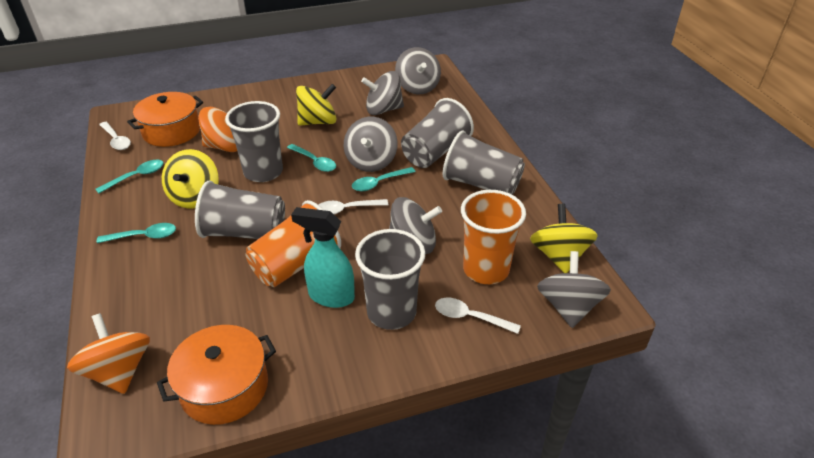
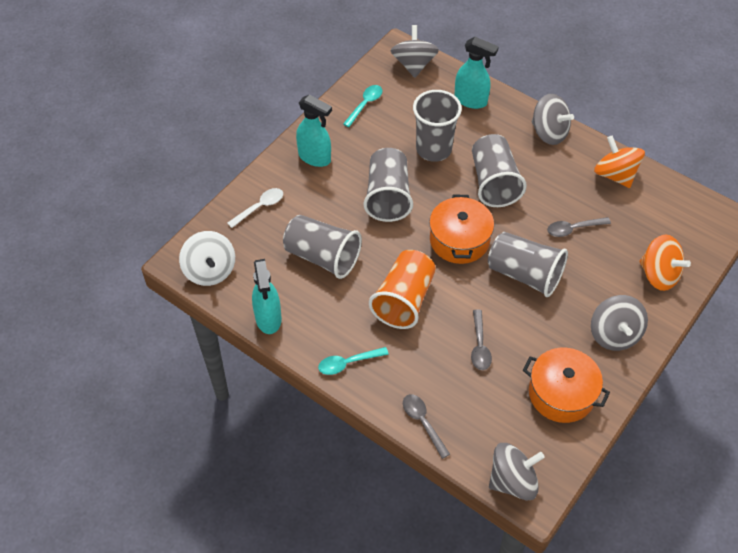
grey spinning top: 5 -> 4
grey spoon: 0 -> 3
orange cup: 2 -> 1
turquoise spoon: 4 -> 2
turquoise spray bottle: 1 -> 3
white spinning top: 0 -> 1
white spoon: 3 -> 1
yellow spinning top: 3 -> 0

